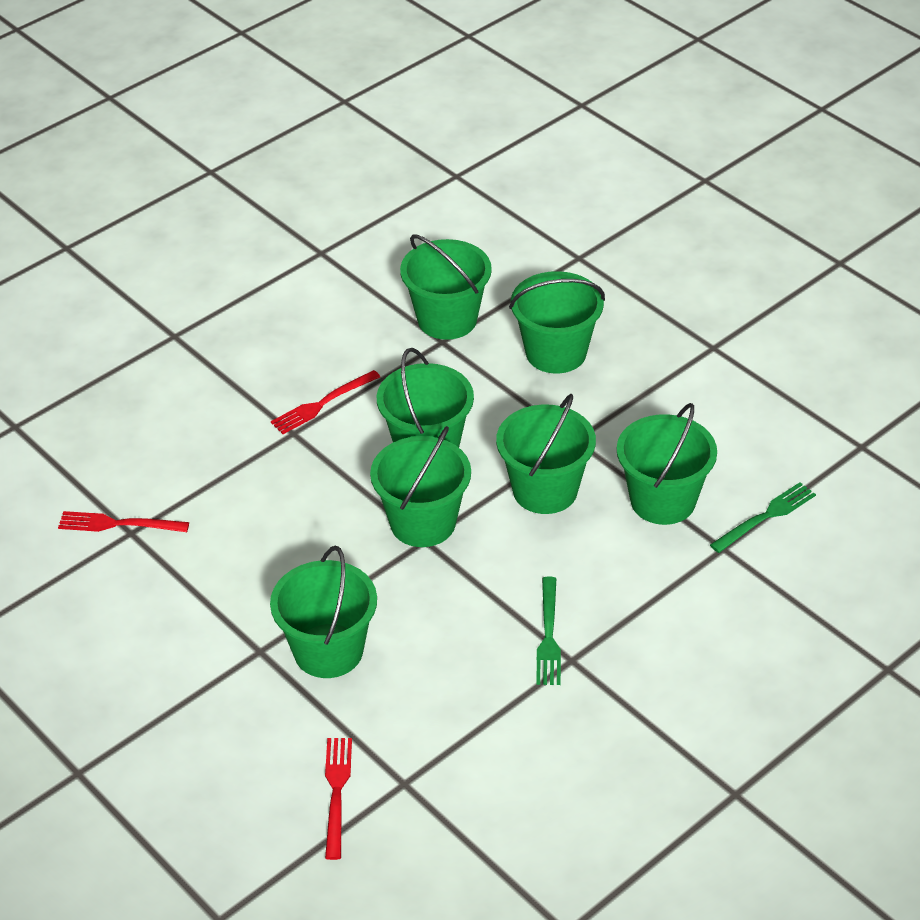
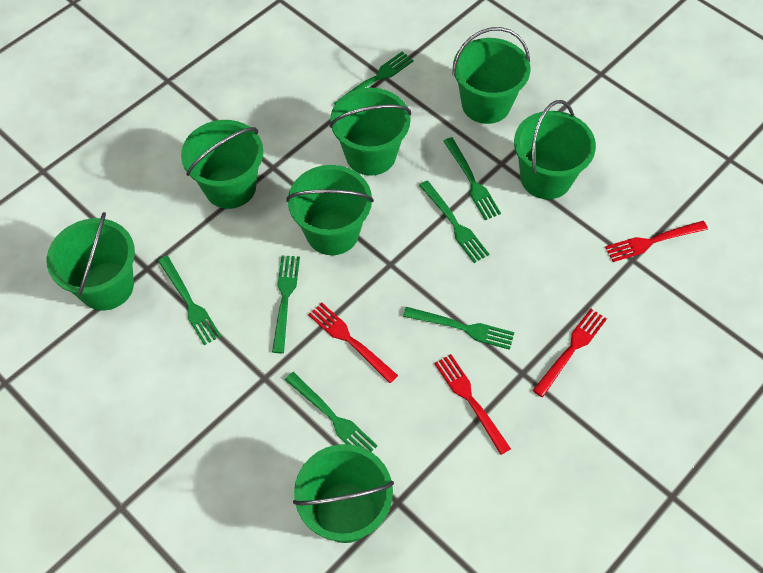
green fork: 2 -> 7
red fork: 3 -> 4

